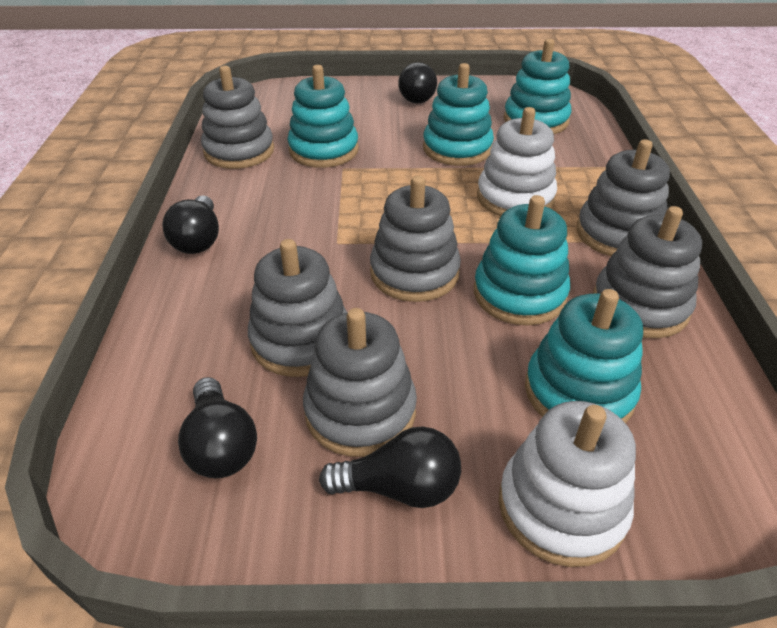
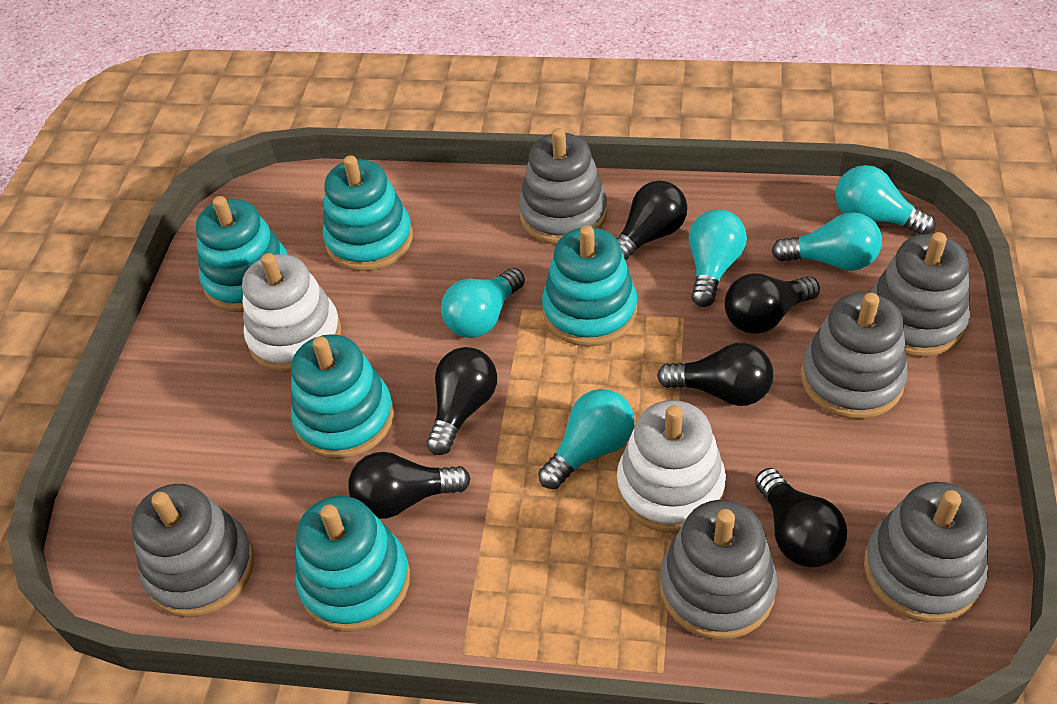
black light bulb: 4 -> 6
turquoise light bulb: 0 -> 5

